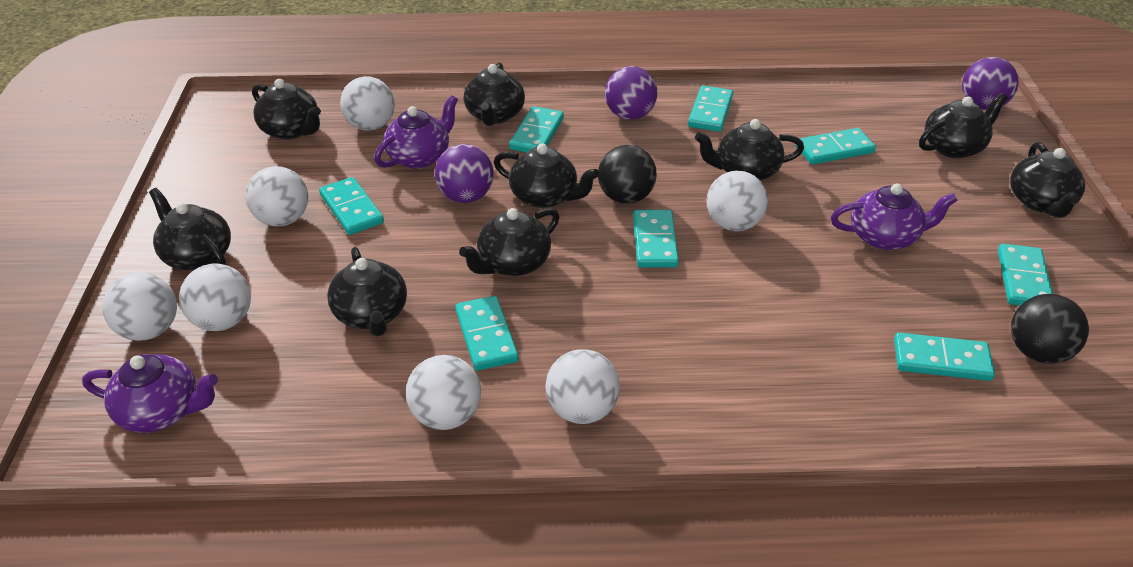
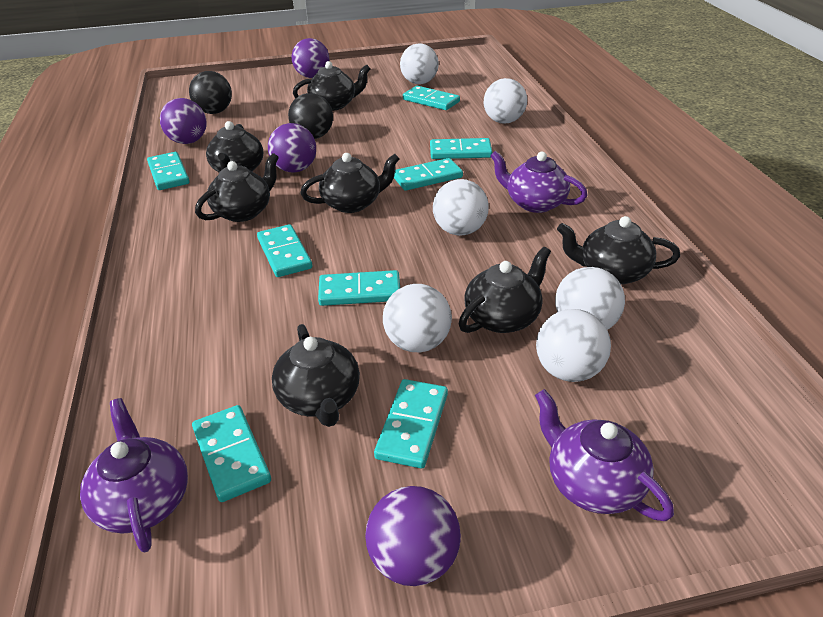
black teapot: 9 -> 7
purple ball: 3 -> 4
white ball: 7 -> 6

